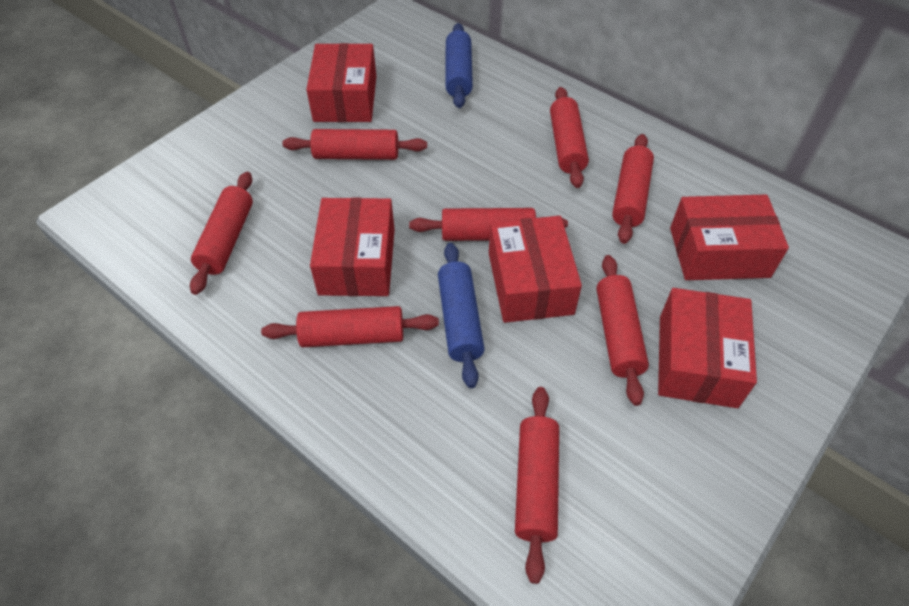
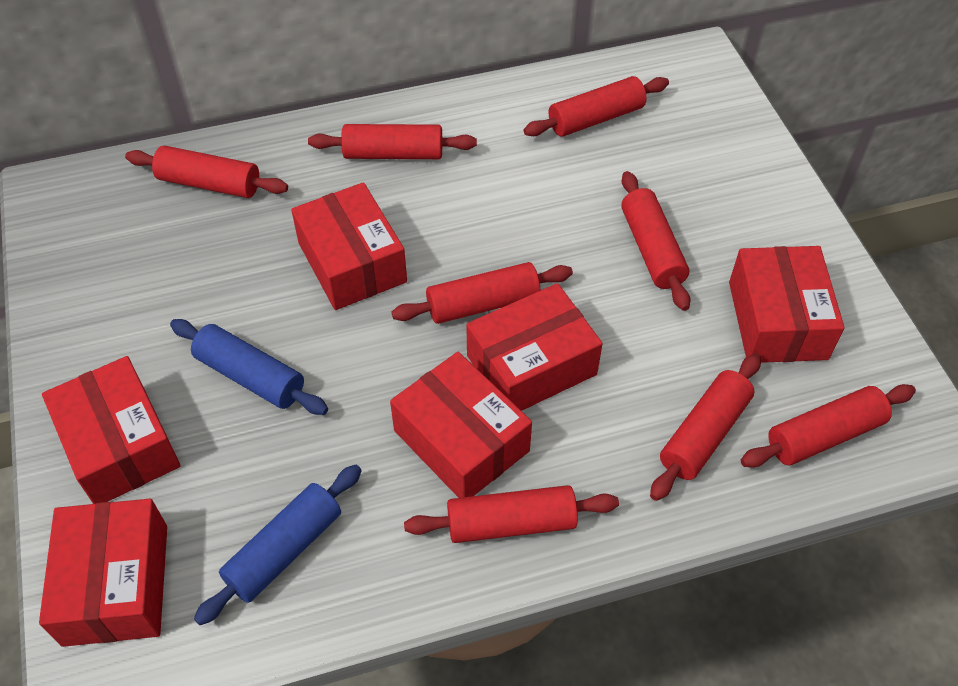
red box: 5 -> 6

